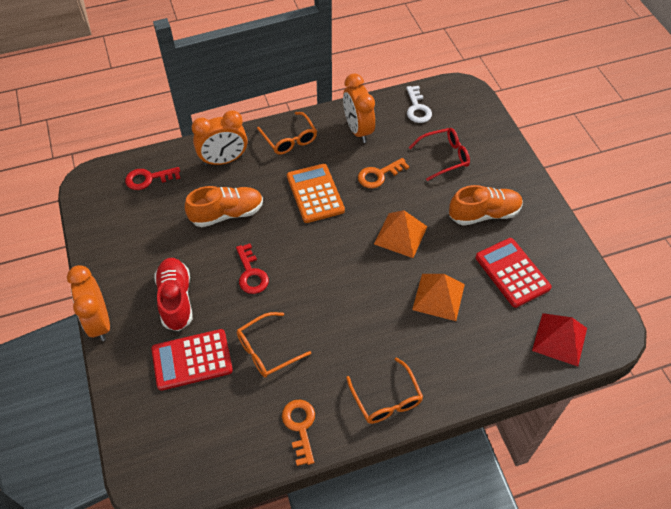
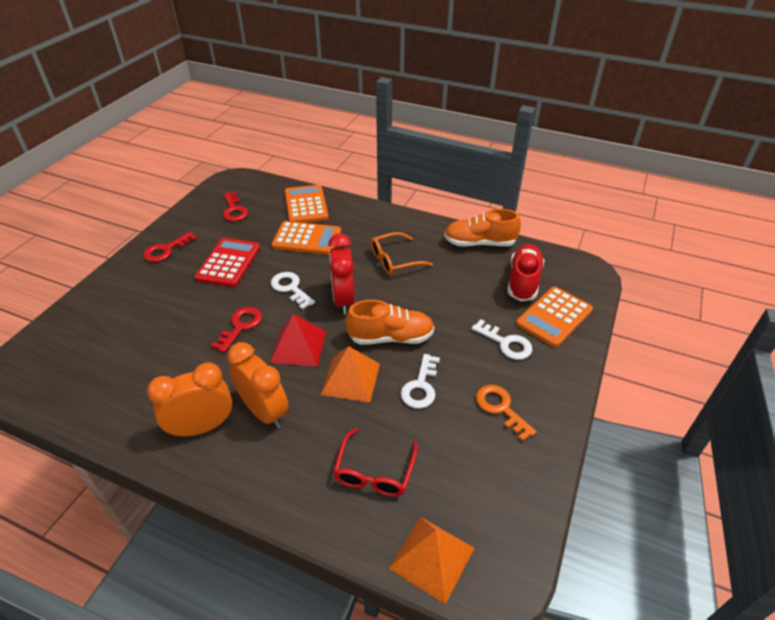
orange calculator: 1 -> 3
orange clock: 3 -> 2
orange glasses: 3 -> 1
orange key: 2 -> 1
red calculator: 2 -> 1
red clock: 0 -> 1
red key: 2 -> 3
white key: 1 -> 3

